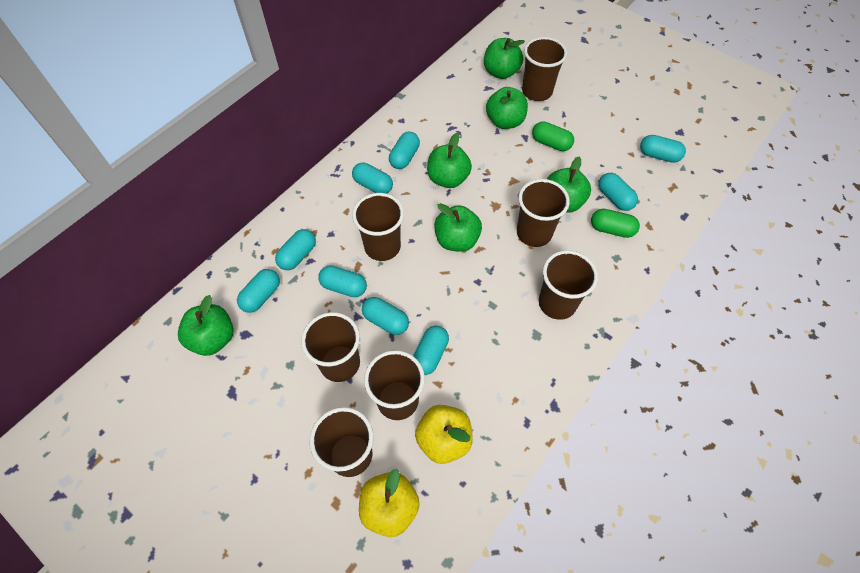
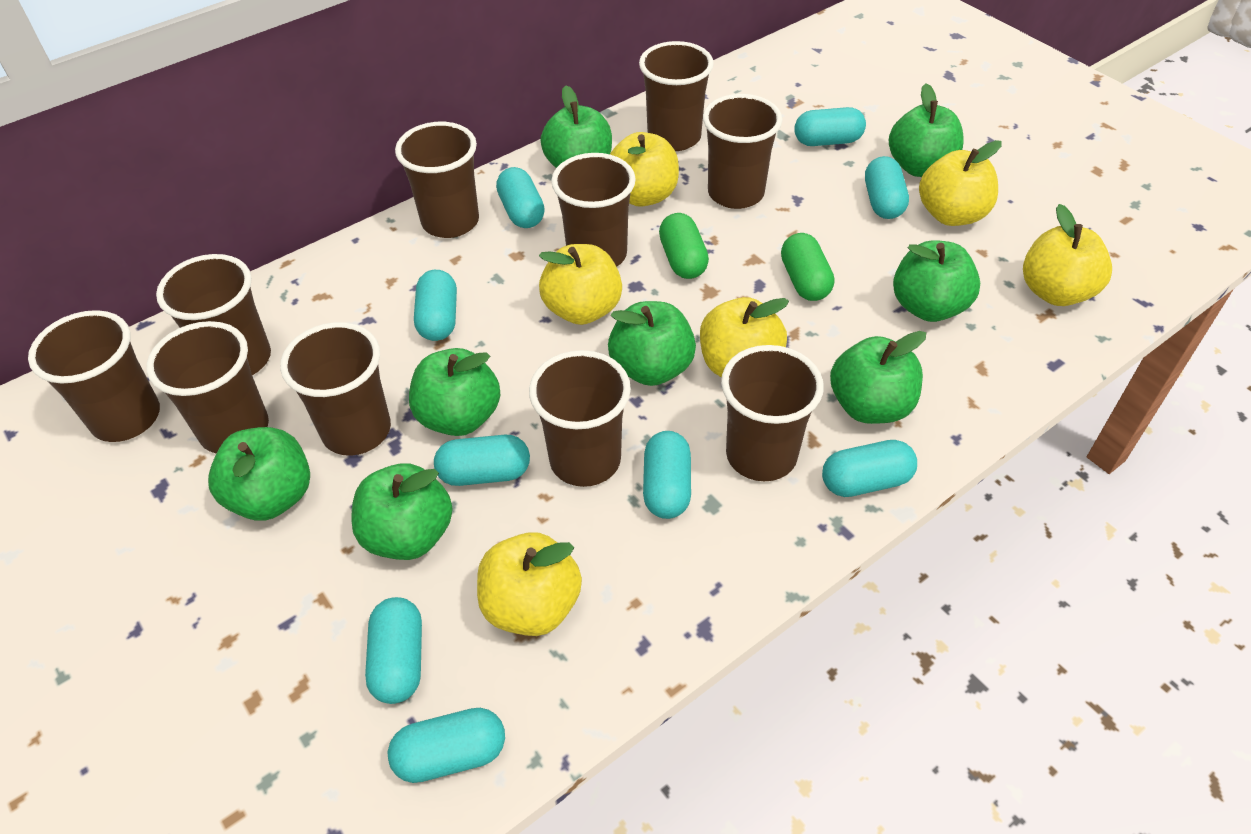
brown cup: 7 -> 10
green apple: 6 -> 8
yellow apple: 2 -> 6

